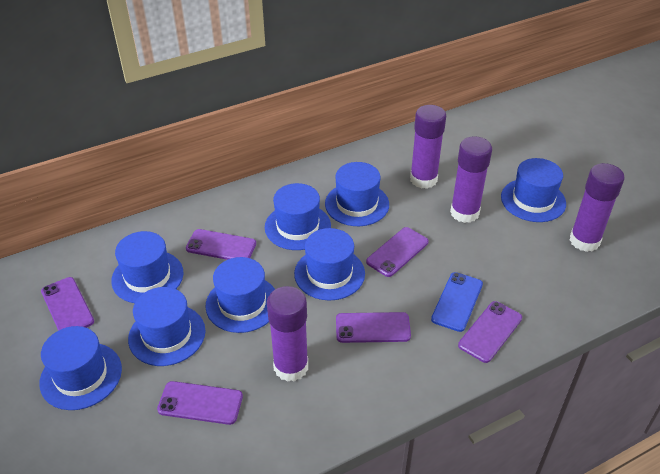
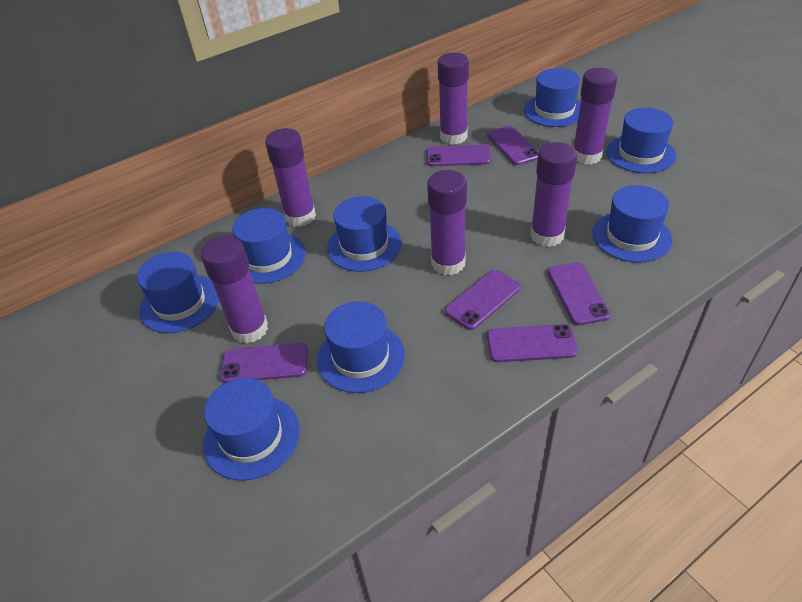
blue phone: 1 -> 0
purple glue stick: 4 -> 6

